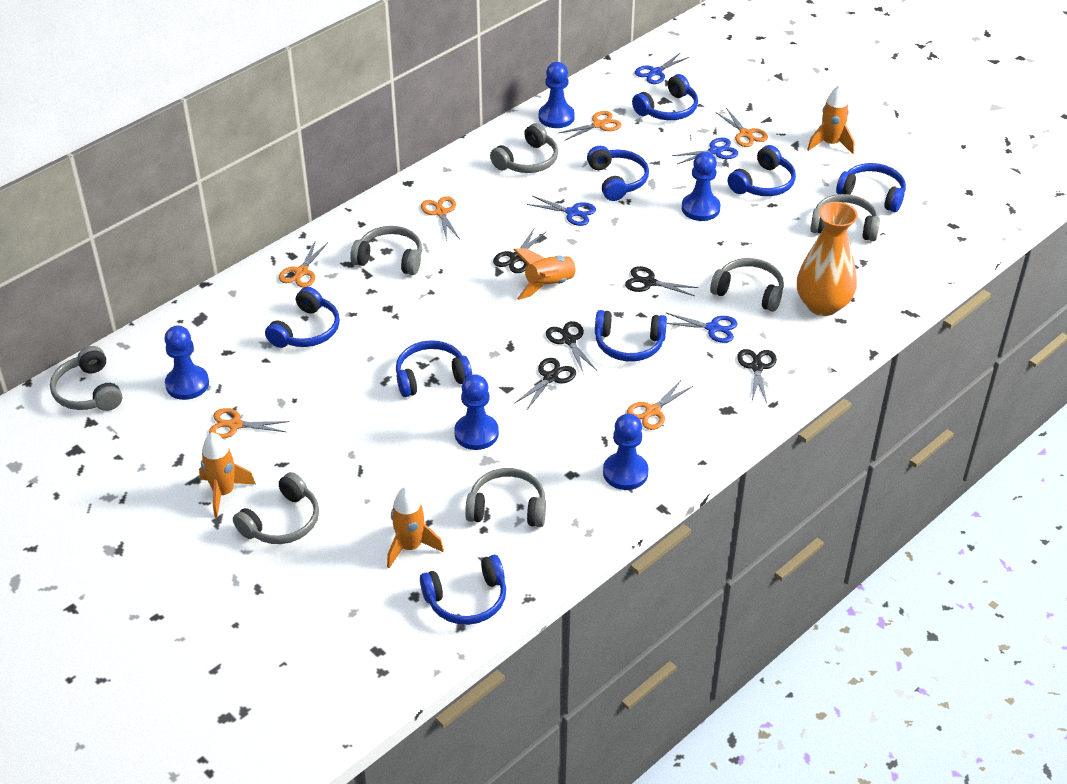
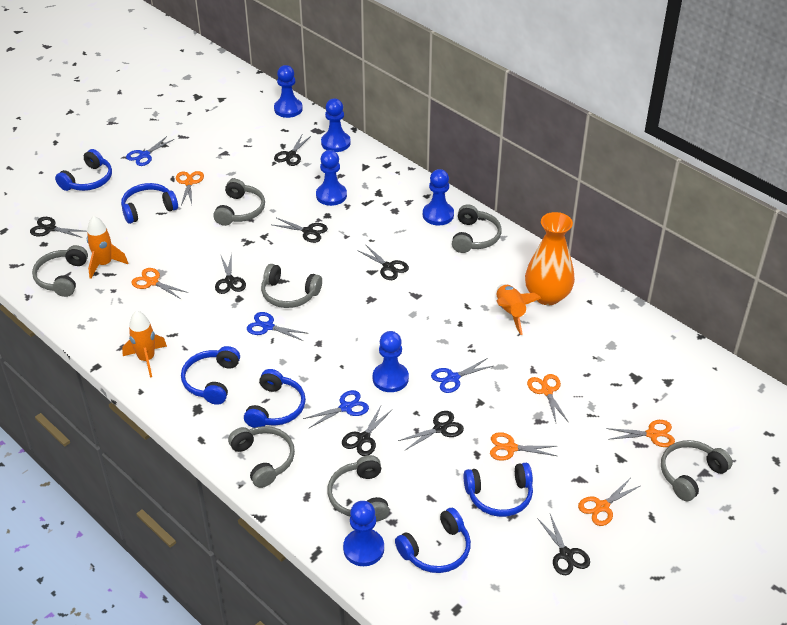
black scissors: 5 -> 8
blue headphones: 8 -> 6
blue pawn: 5 -> 6
orange rocket: 4 -> 3

